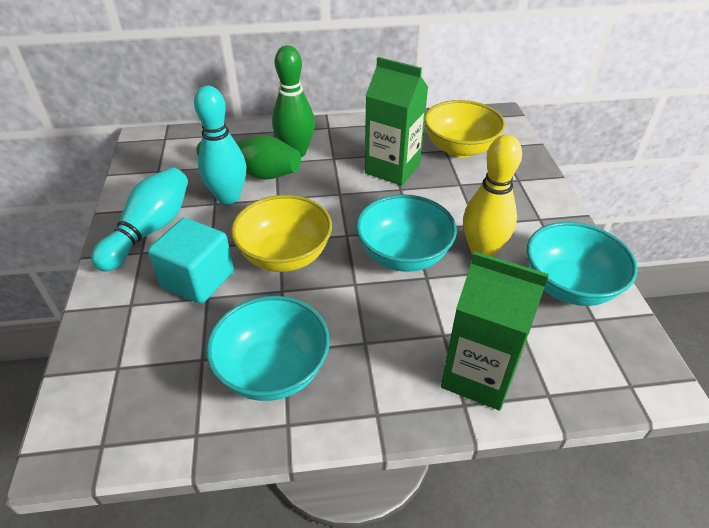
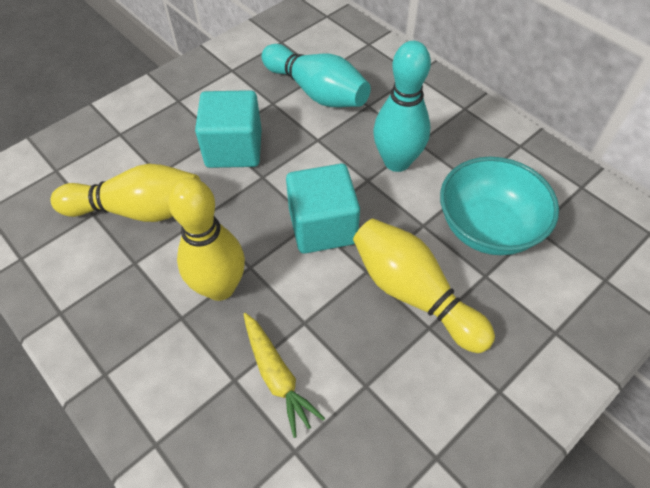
green bowling pin: 2 -> 0
green carton: 2 -> 0
turquoise bowl: 3 -> 1
turquoise cube: 1 -> 2
yellow bowl: 2 -> 0
yellow bowling pin: 1 -> 3
yellow carrot: 0 -> 1

